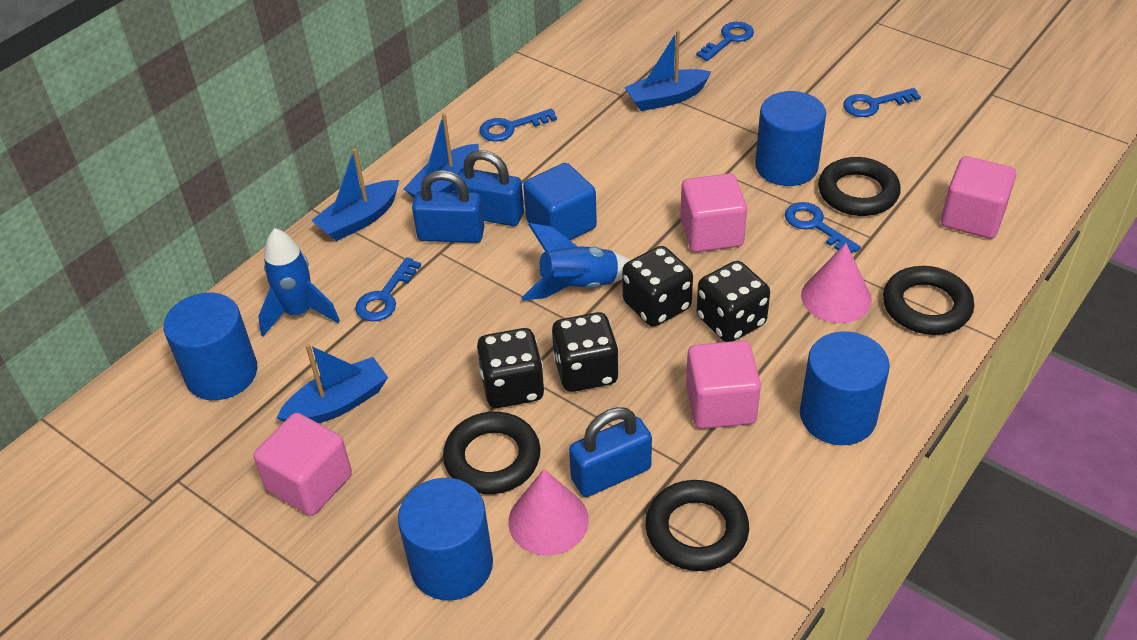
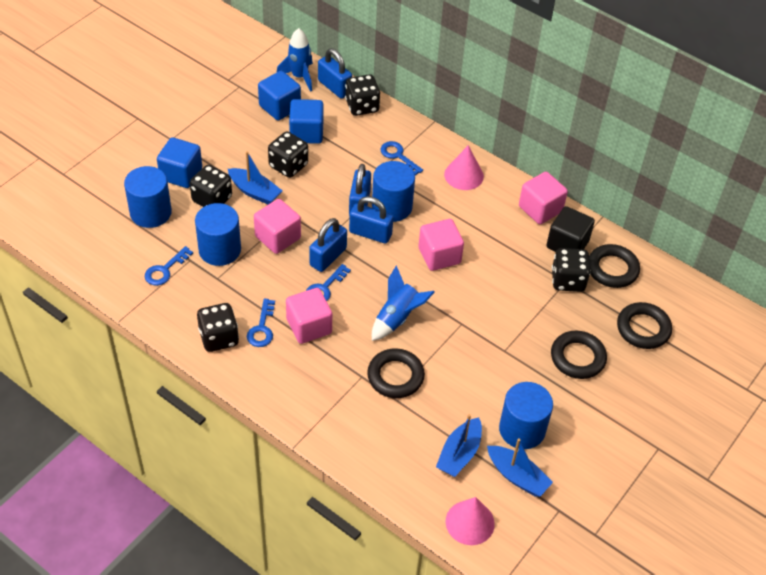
black cube: 0 -> 1
black dice: 4 -> 5
blue boat: 4 -> 3
blue cube: 1 -> 3
blue key: 5 -> 4
blue padlock: 3 -> 4

